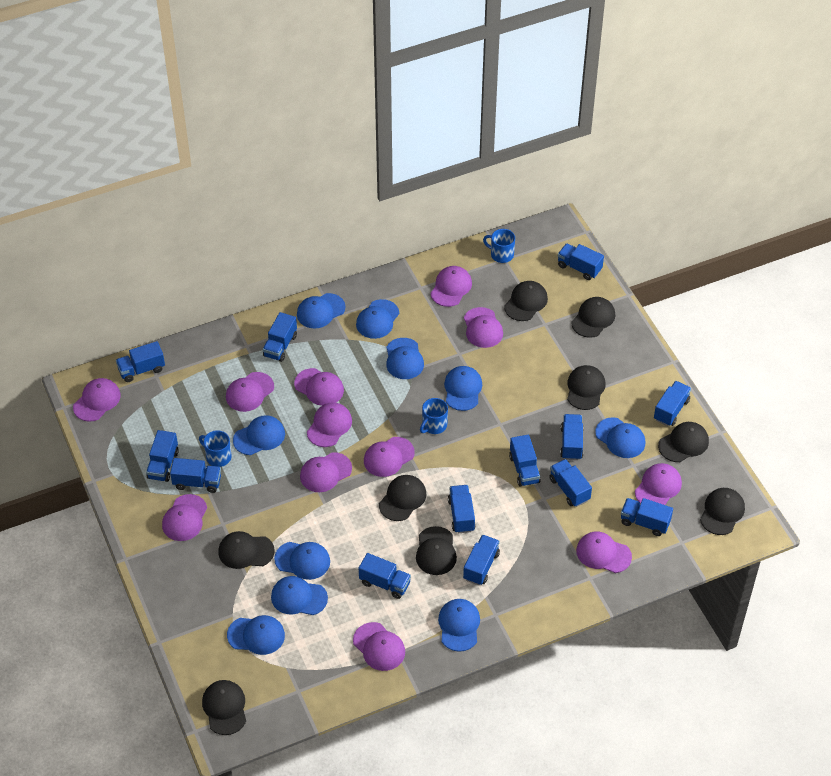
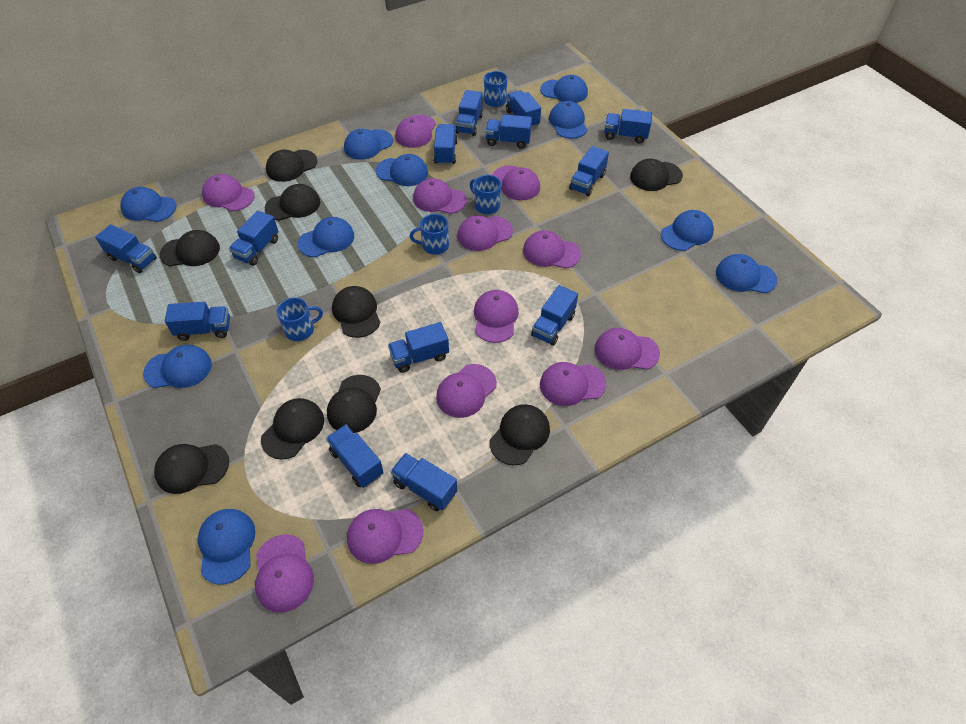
blue mug: 3 -> 4

